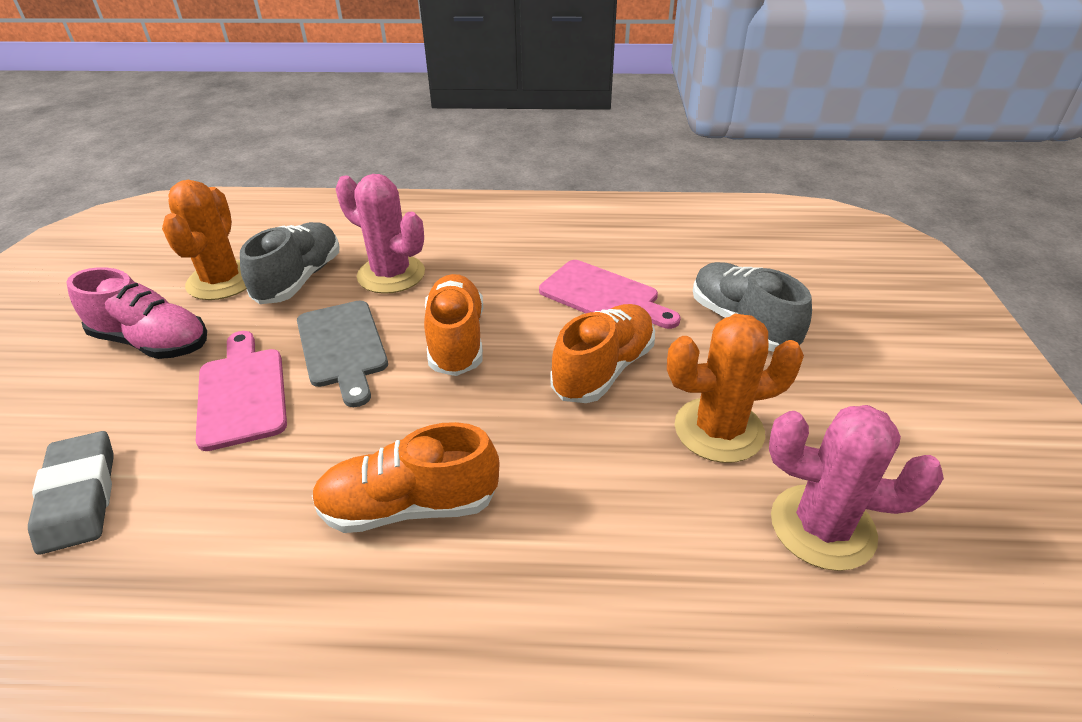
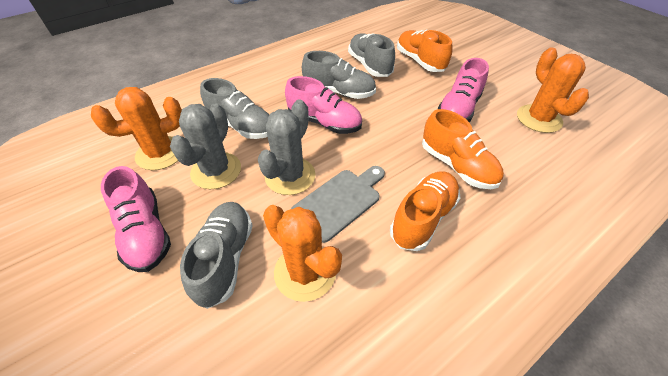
grey cactus: 0 -> 2
grey eraser: 1 -> 0
grey shoe: 2 -> 4
orange cactus: 2 -> 3
pink cactus: 2 -> 0
pink cutting board: 2 -> 0
pink shoe: 1 -> 3

